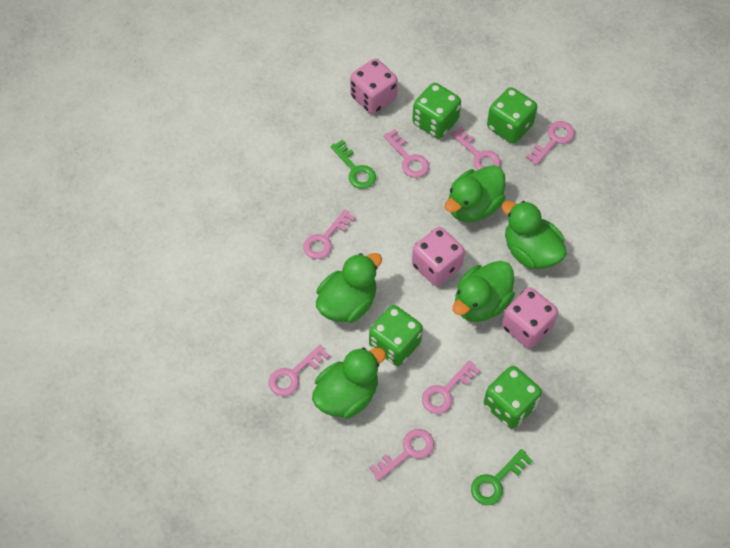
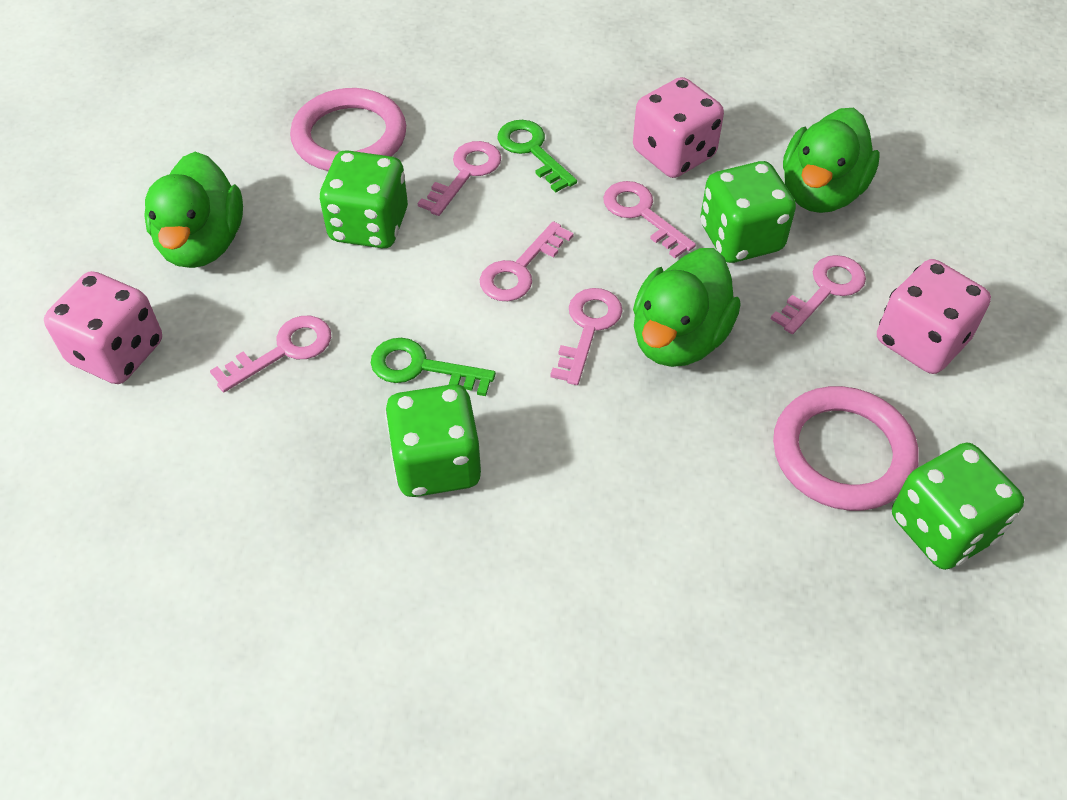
green duck: 5 -> 3
pink key: 7 -> 6
pink ring: 0 -> 2

